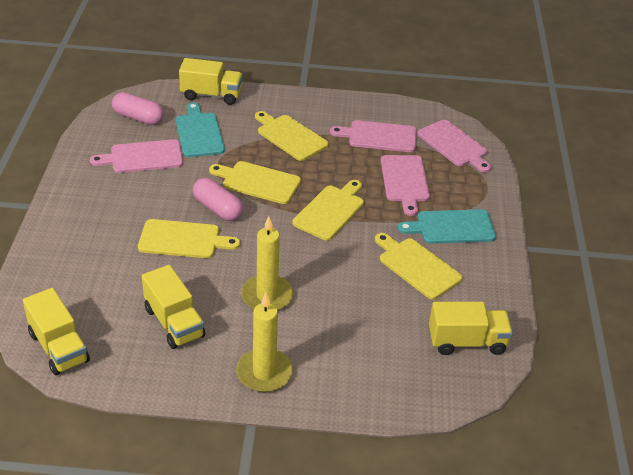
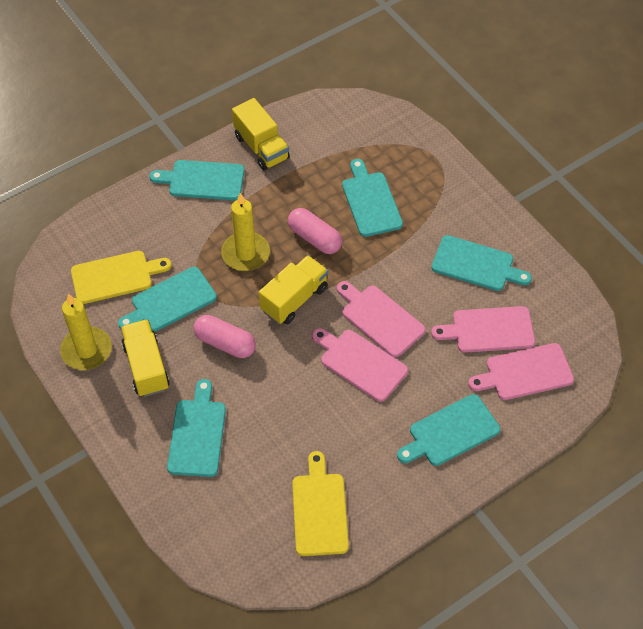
turquoise cutting board: 2 -> 6
yellow cutting board: 5 -> 2
yellow truck: 4 -> 3

